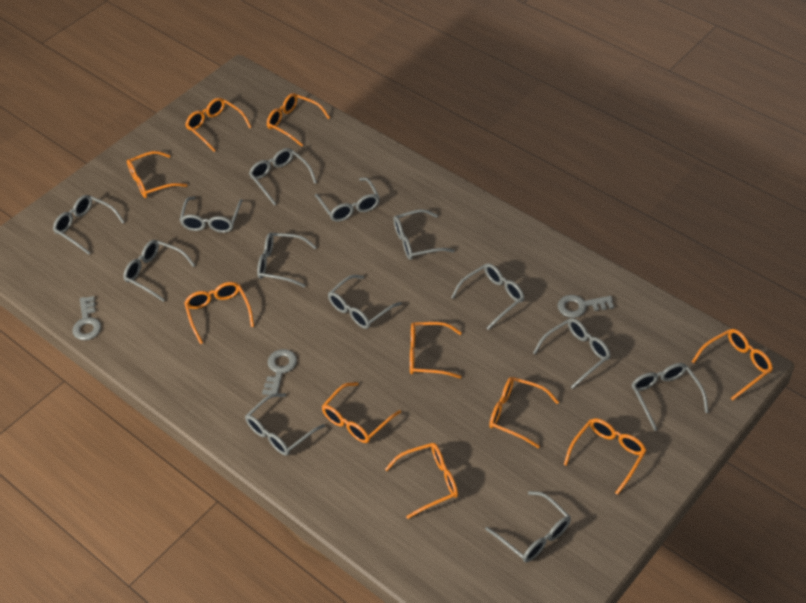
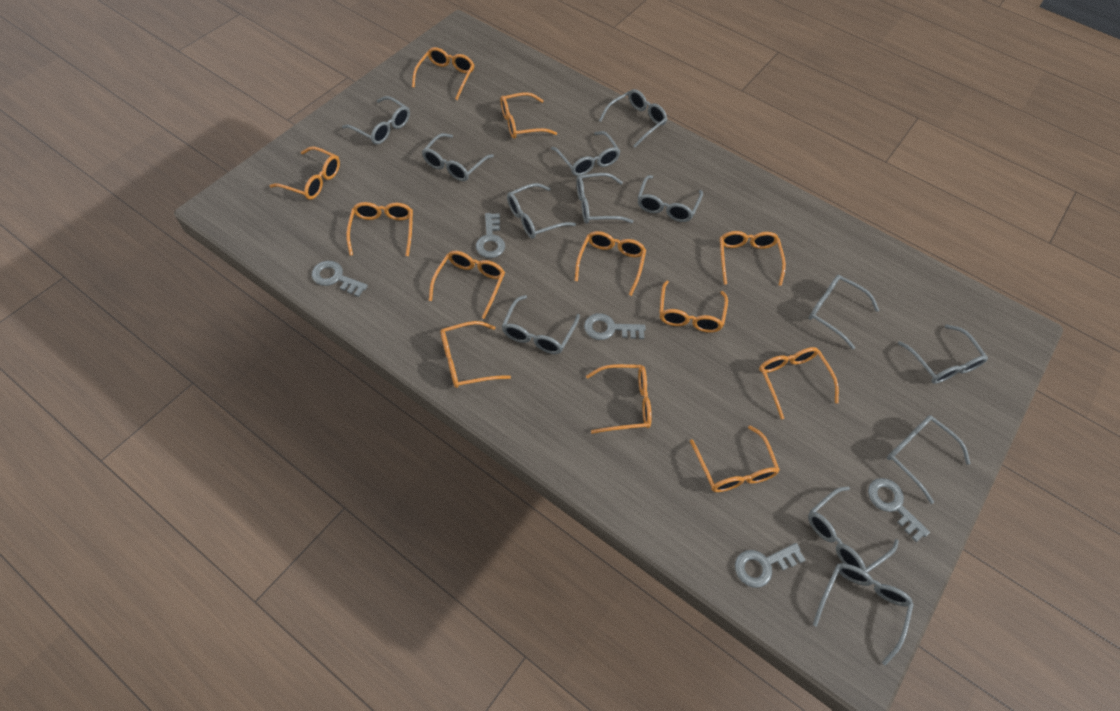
grey key: 3 -> 5
orange glasses: 10 -> 12

